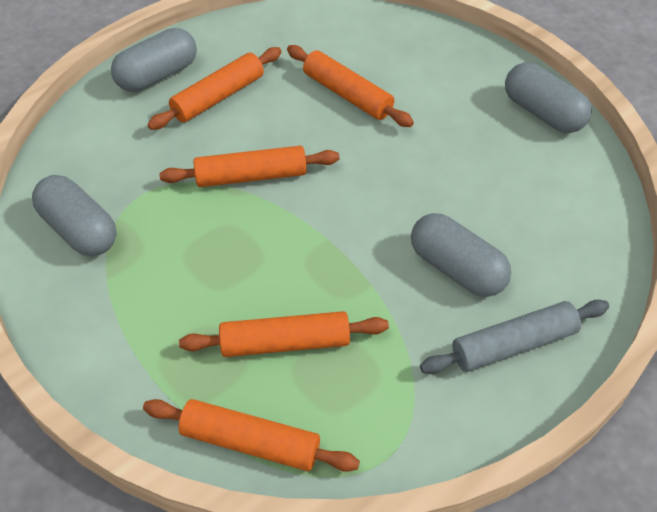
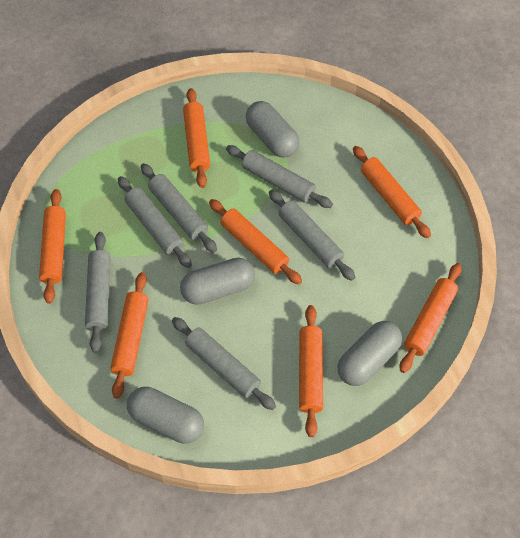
grey rolling pin: 1 -> 6
orange rolling pin: 5 -> 7

